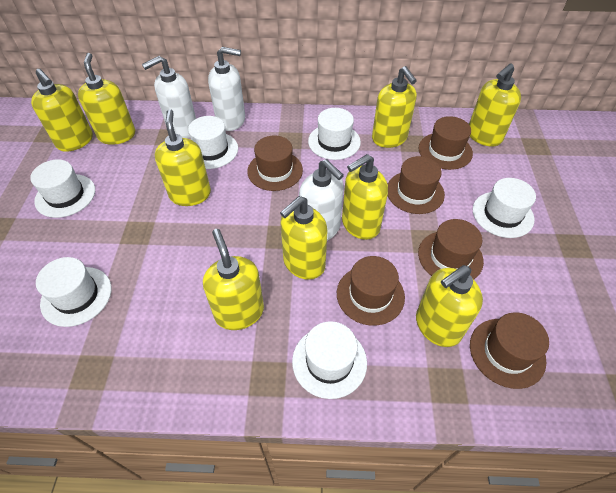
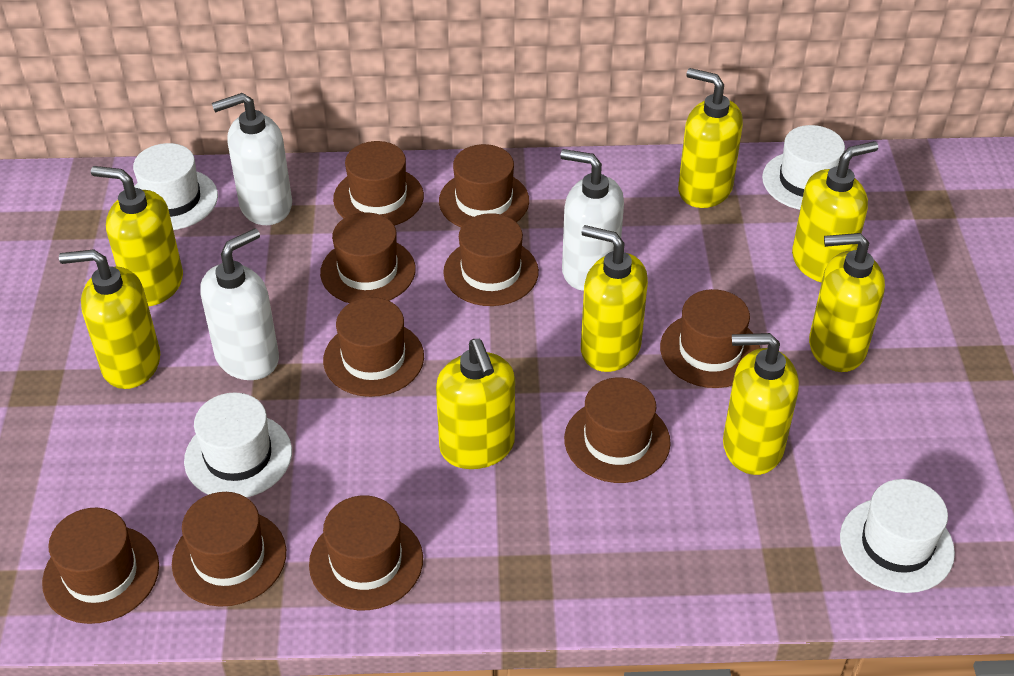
brown hat: 6 -> 10
white hat: 6 -> 4
yellow soap dispenser: 9 -> 8

